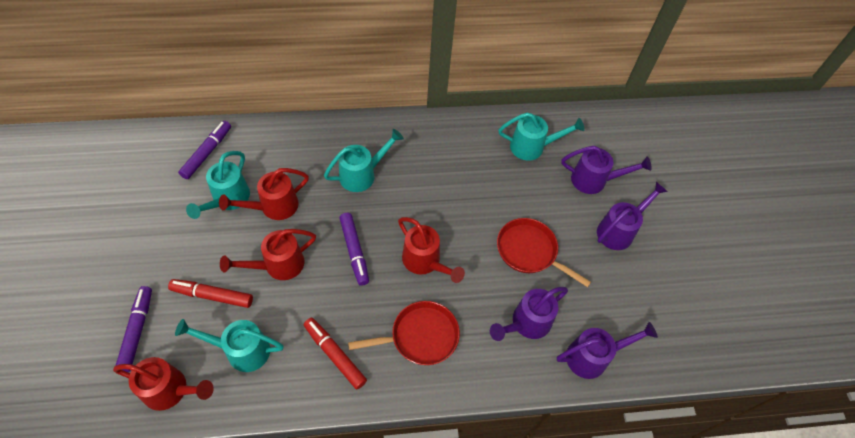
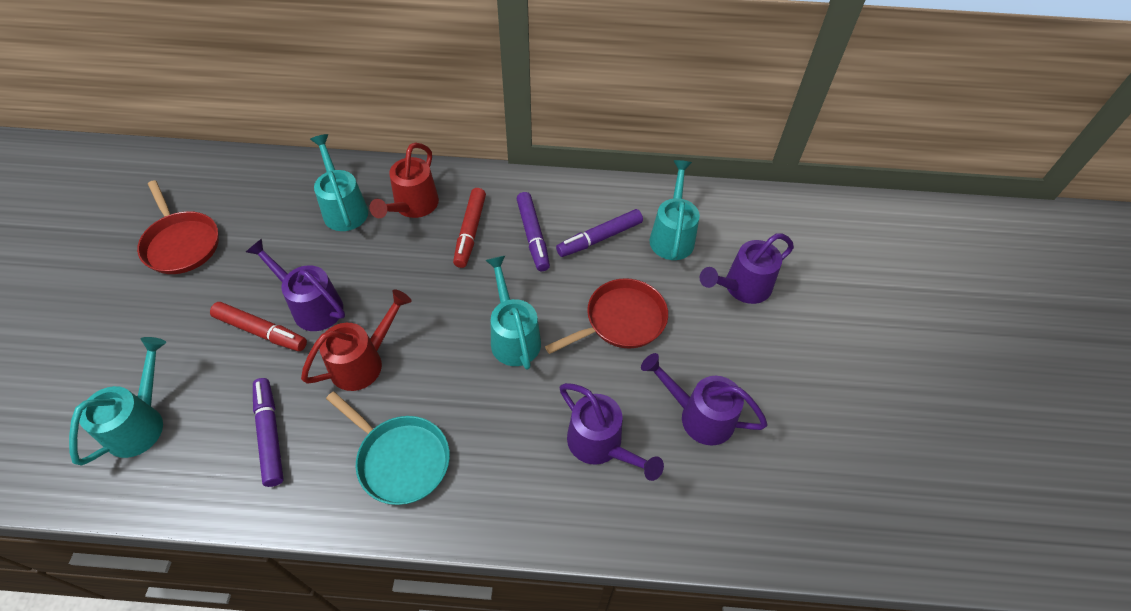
red watering can: 4 -> 2
turquoise pan: 0 -> 1

